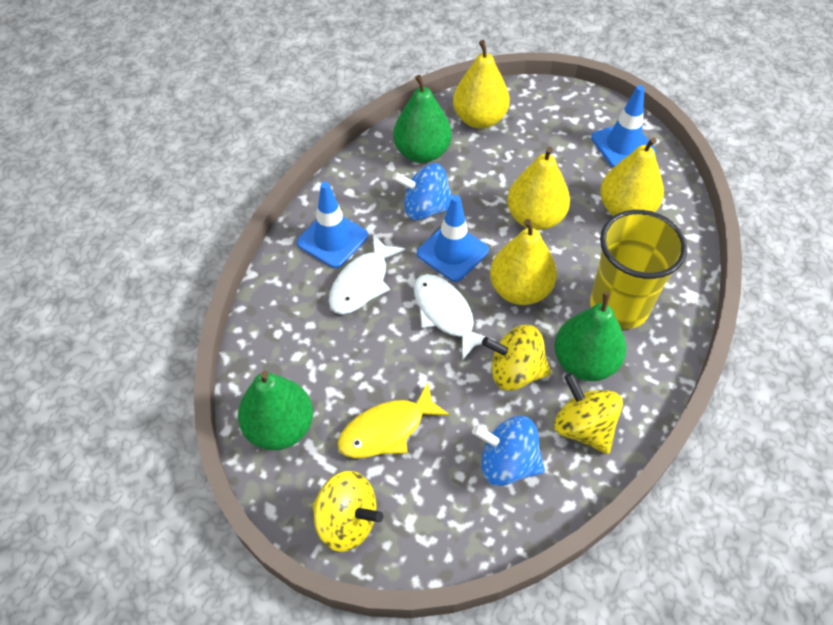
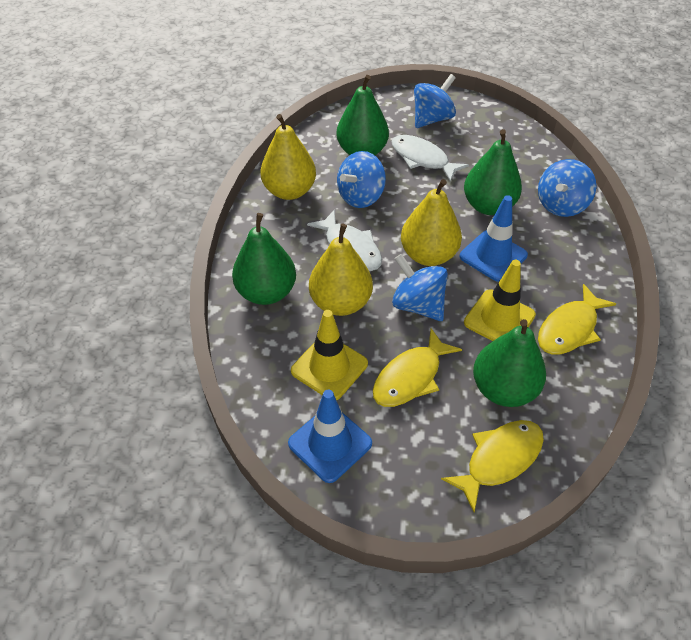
blue spinning top: 2 -> 4
blue traffic cone: 3 -> 2
green pear: 3 -> 4
yellow cup: 1 -> 0
yellow fish: 1 -> 3
yellow pear: 4 -> 3
yellow spinning top: 3 -> 0
yellow traffic cone: 0 -> 2

